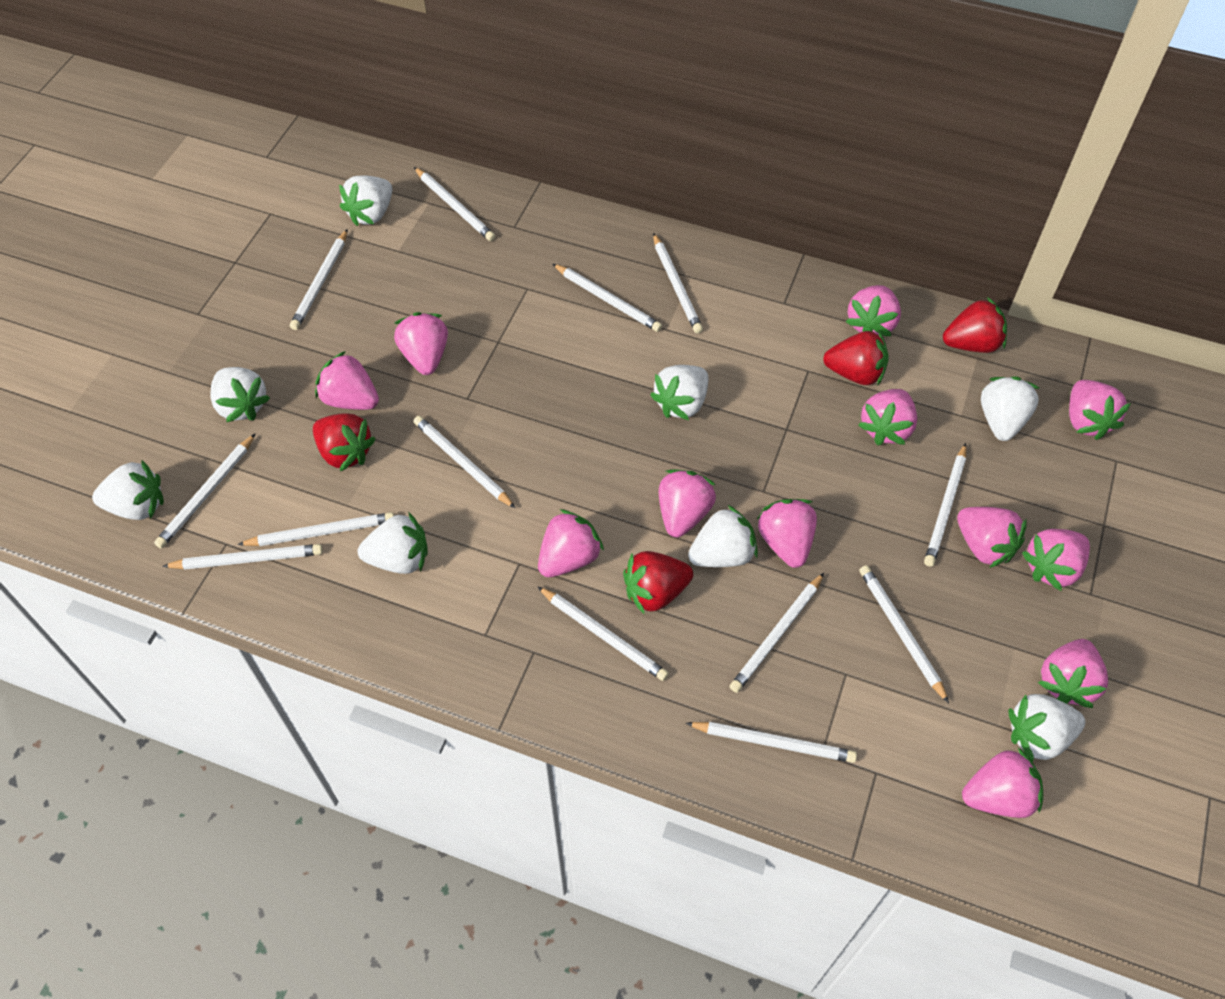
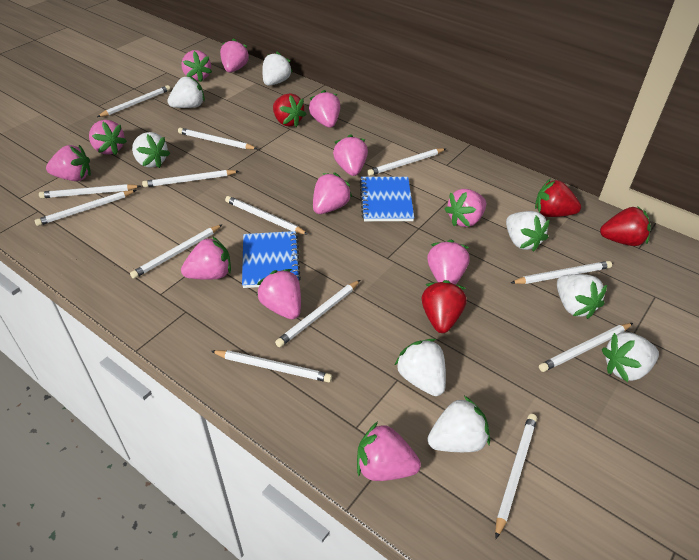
blue notebook: 0 -> 2

